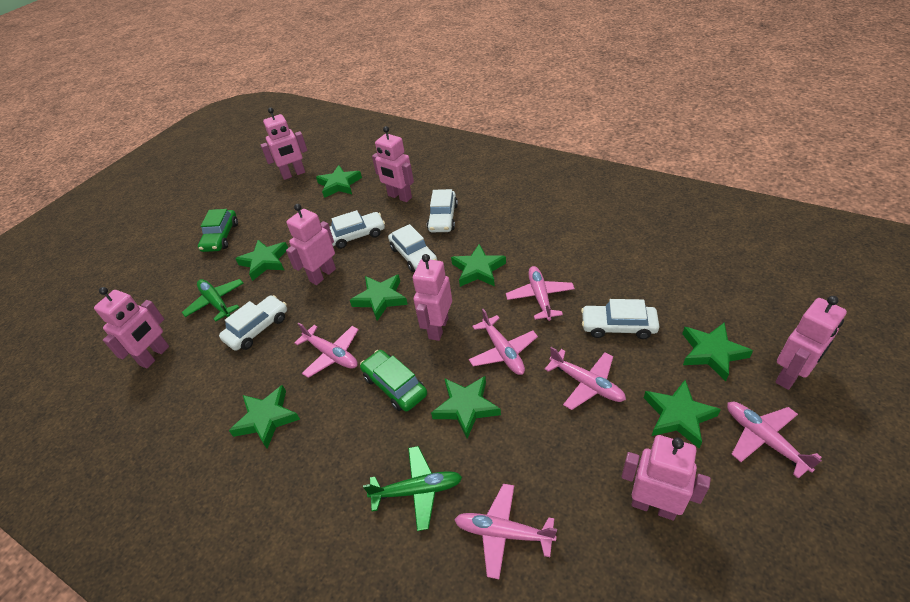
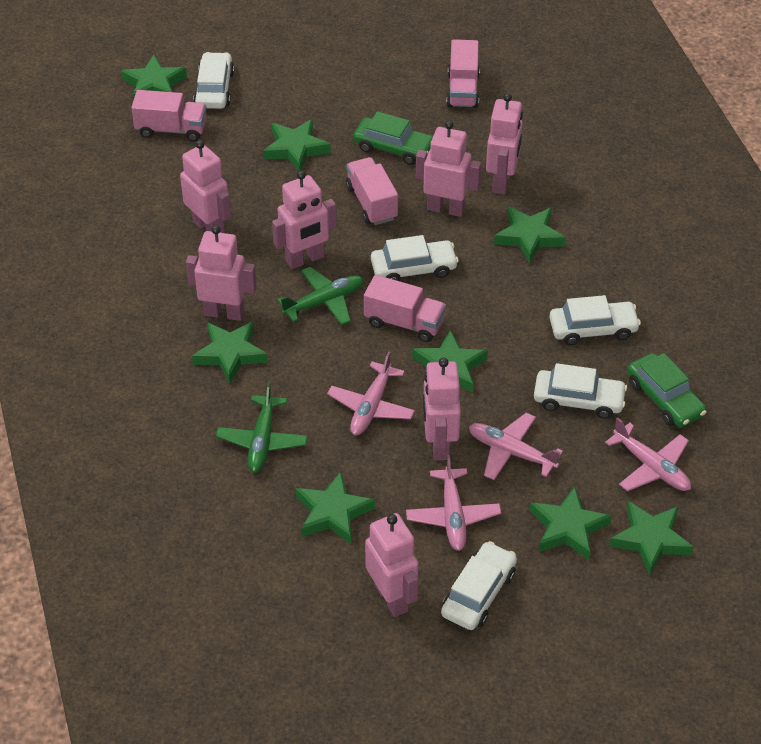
pink plane: 6 -> 4
pink truck: 0 -> 4

